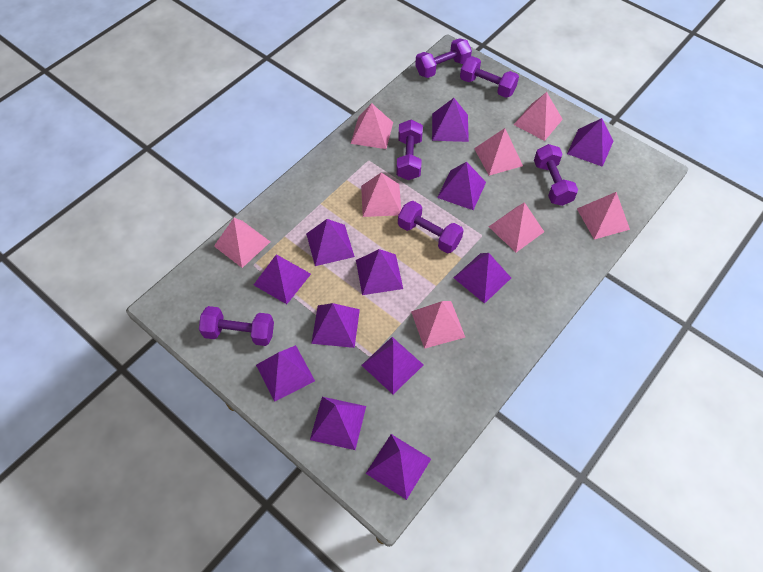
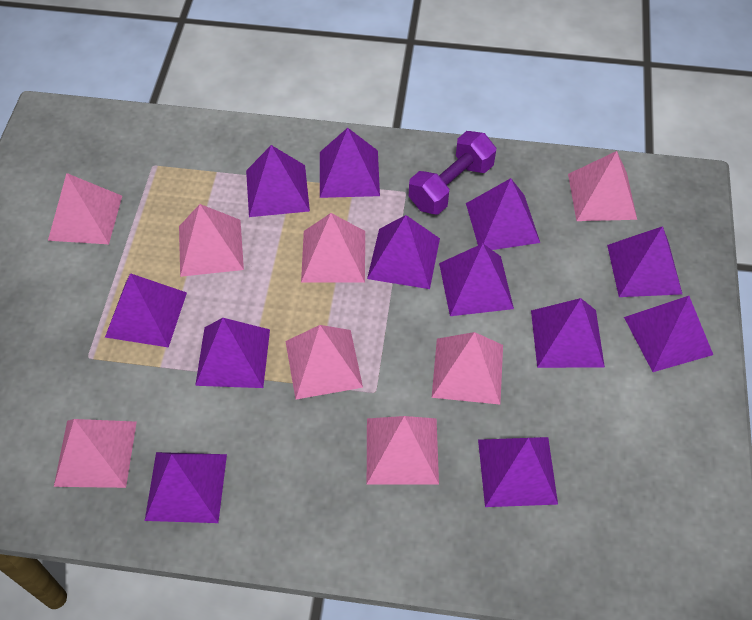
purple dumbbell: 6 -> 1

